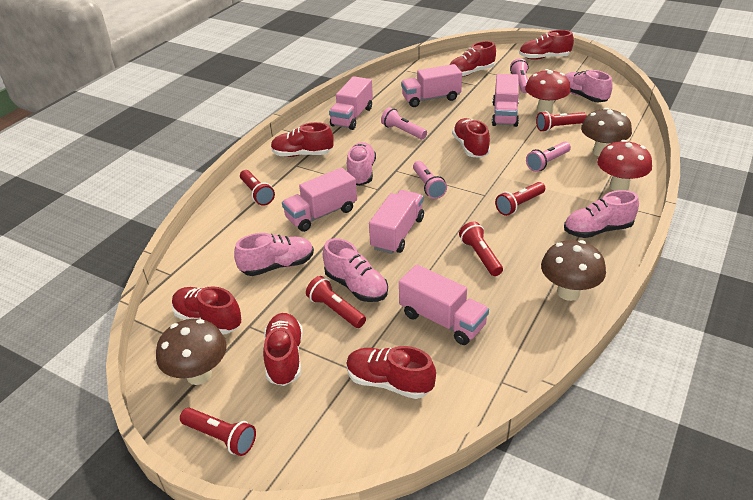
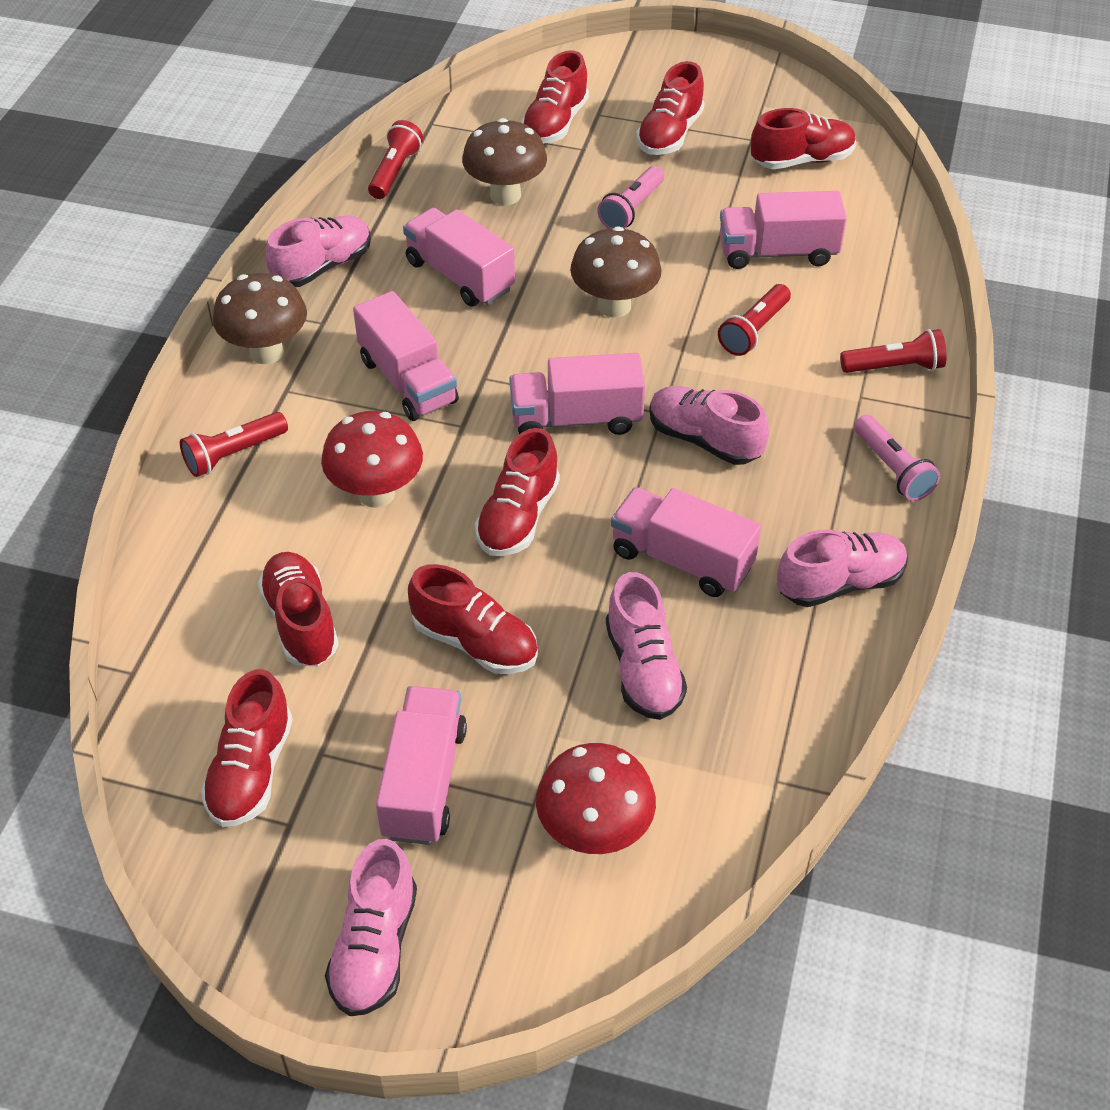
pink flashlight: 4 -> 2
red flashlight: 6 -> 4

